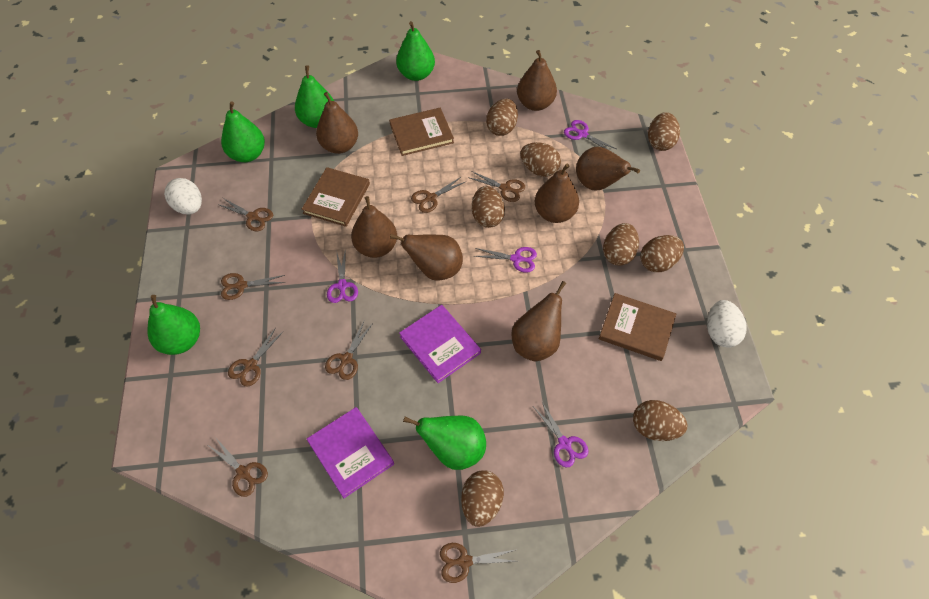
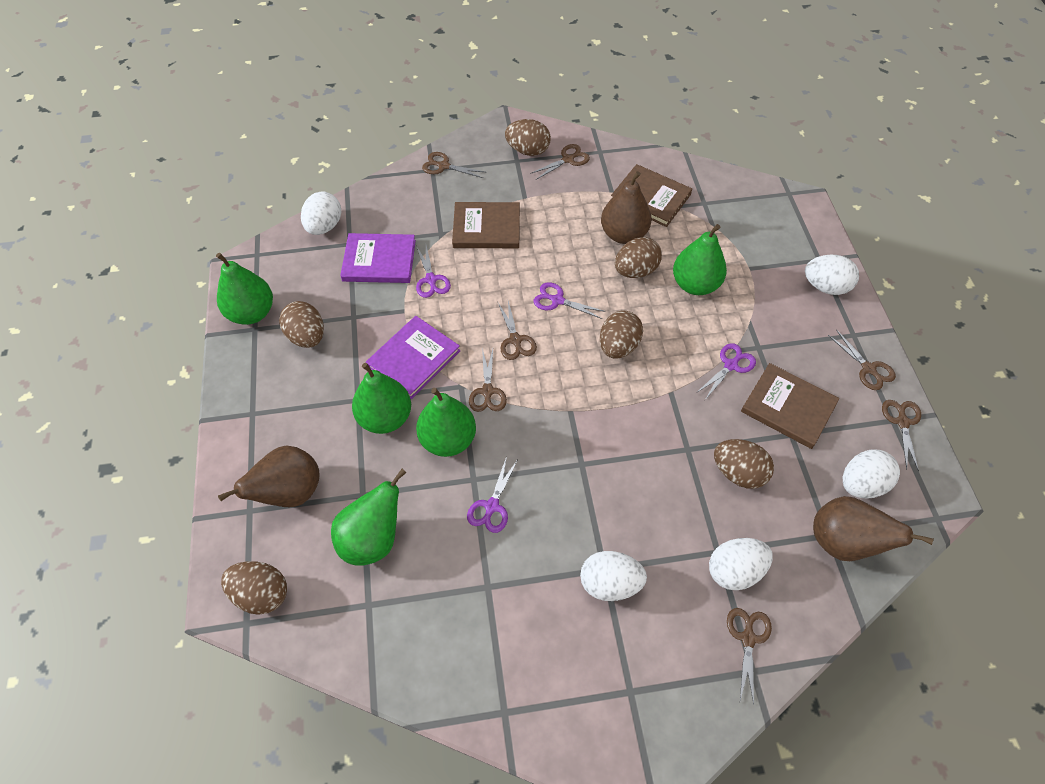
brown egg: 8 -> 6
brown pear: 7 -> 3
brown scissors: 8 -> 7
white egg: 2 -> 5

